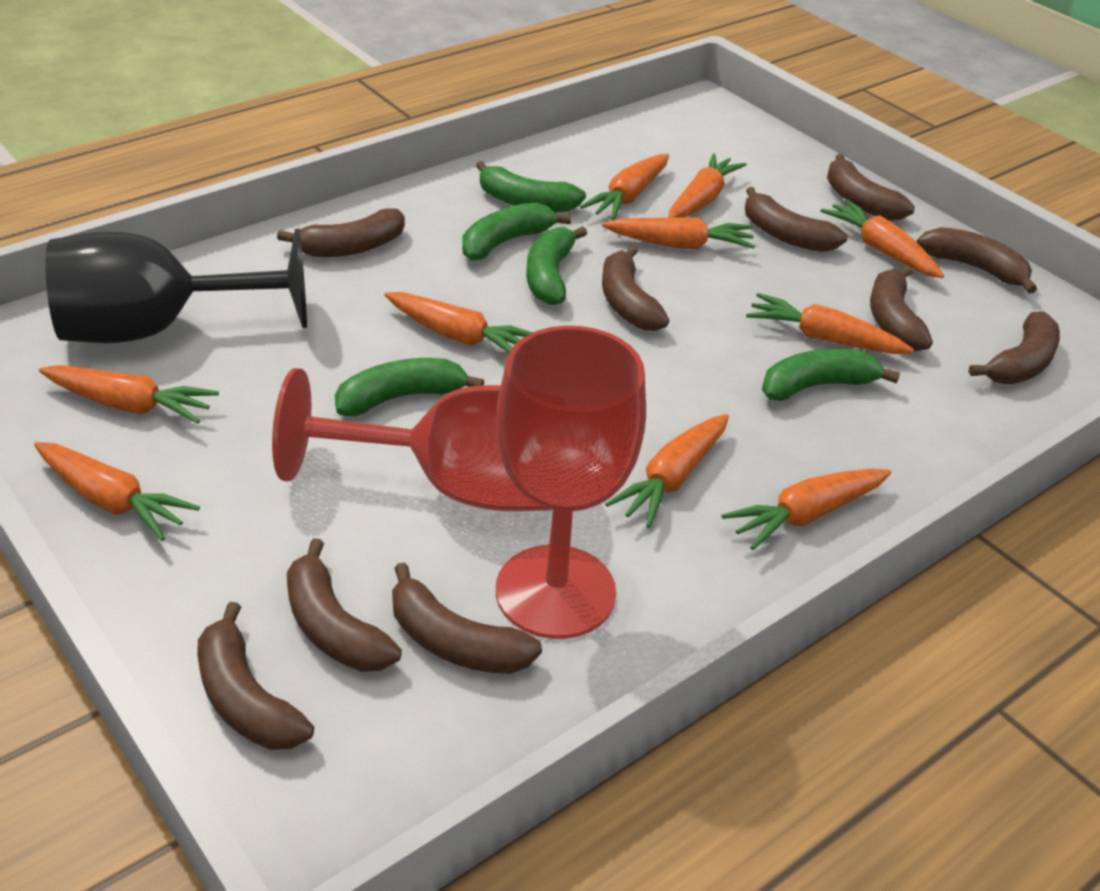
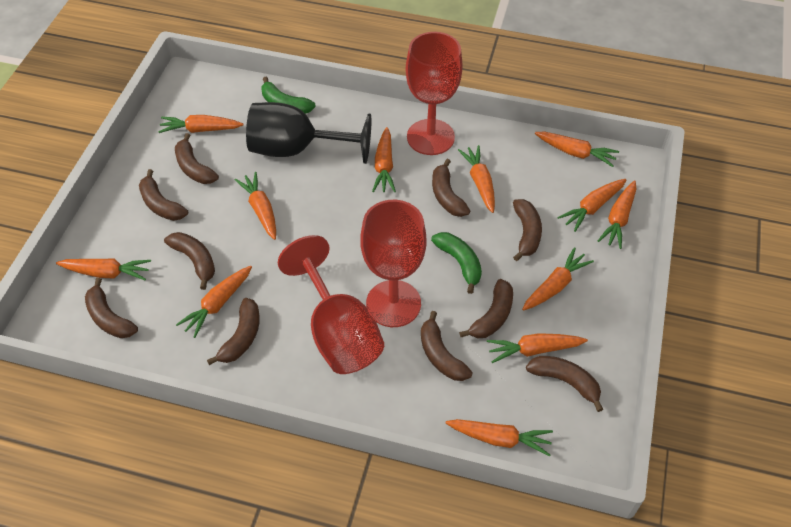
green banana: 5 -> 2
orange carrot: 10 -> 12
red goblet: 2 -> 3

